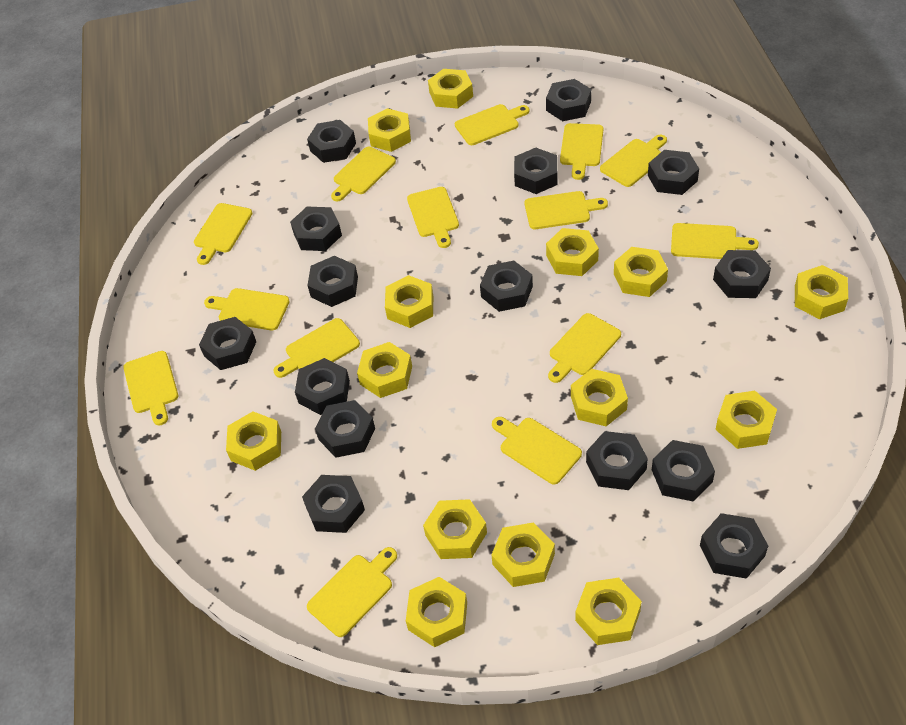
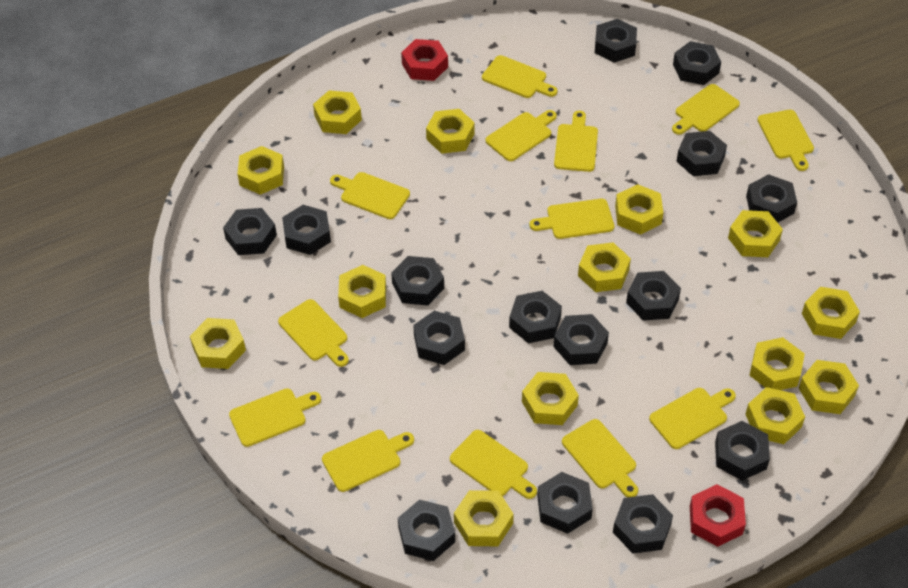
red nut: 0 -> 2
yellow cutting board: 14 -> 13

